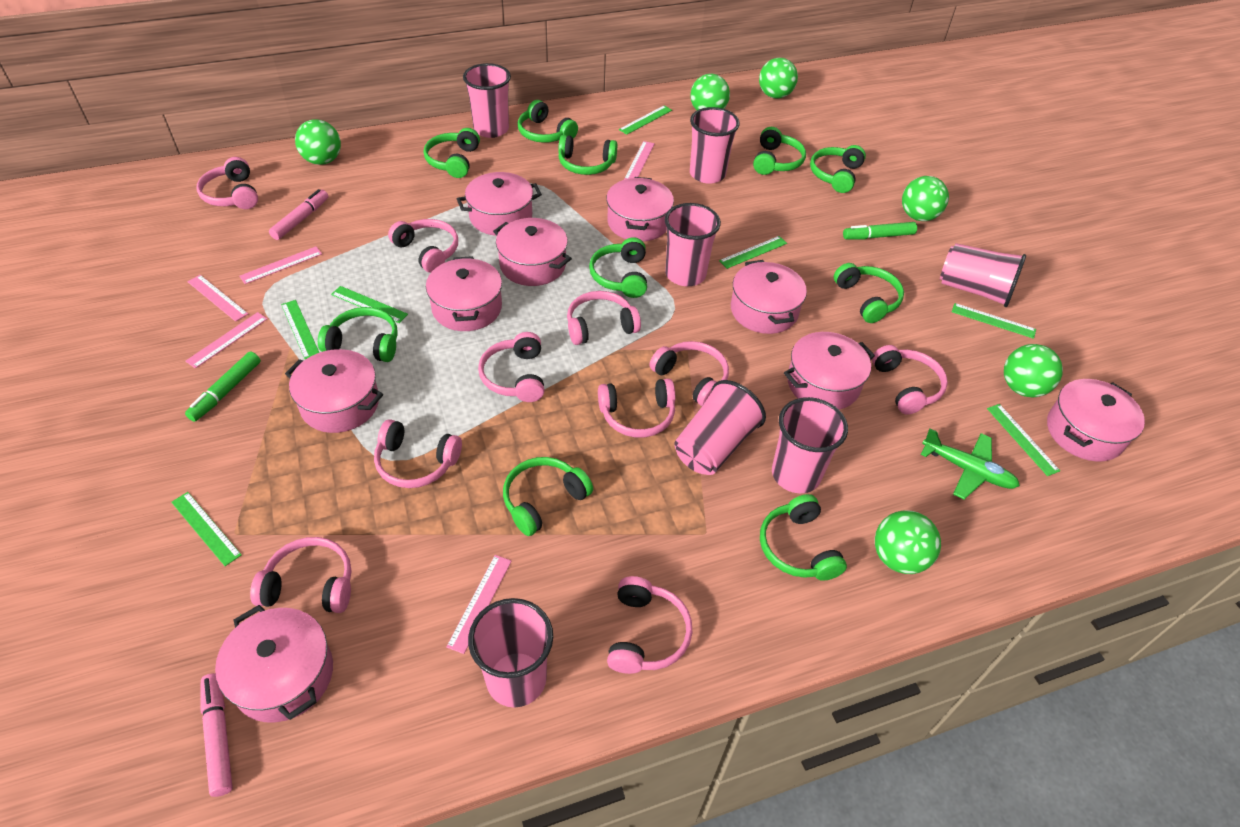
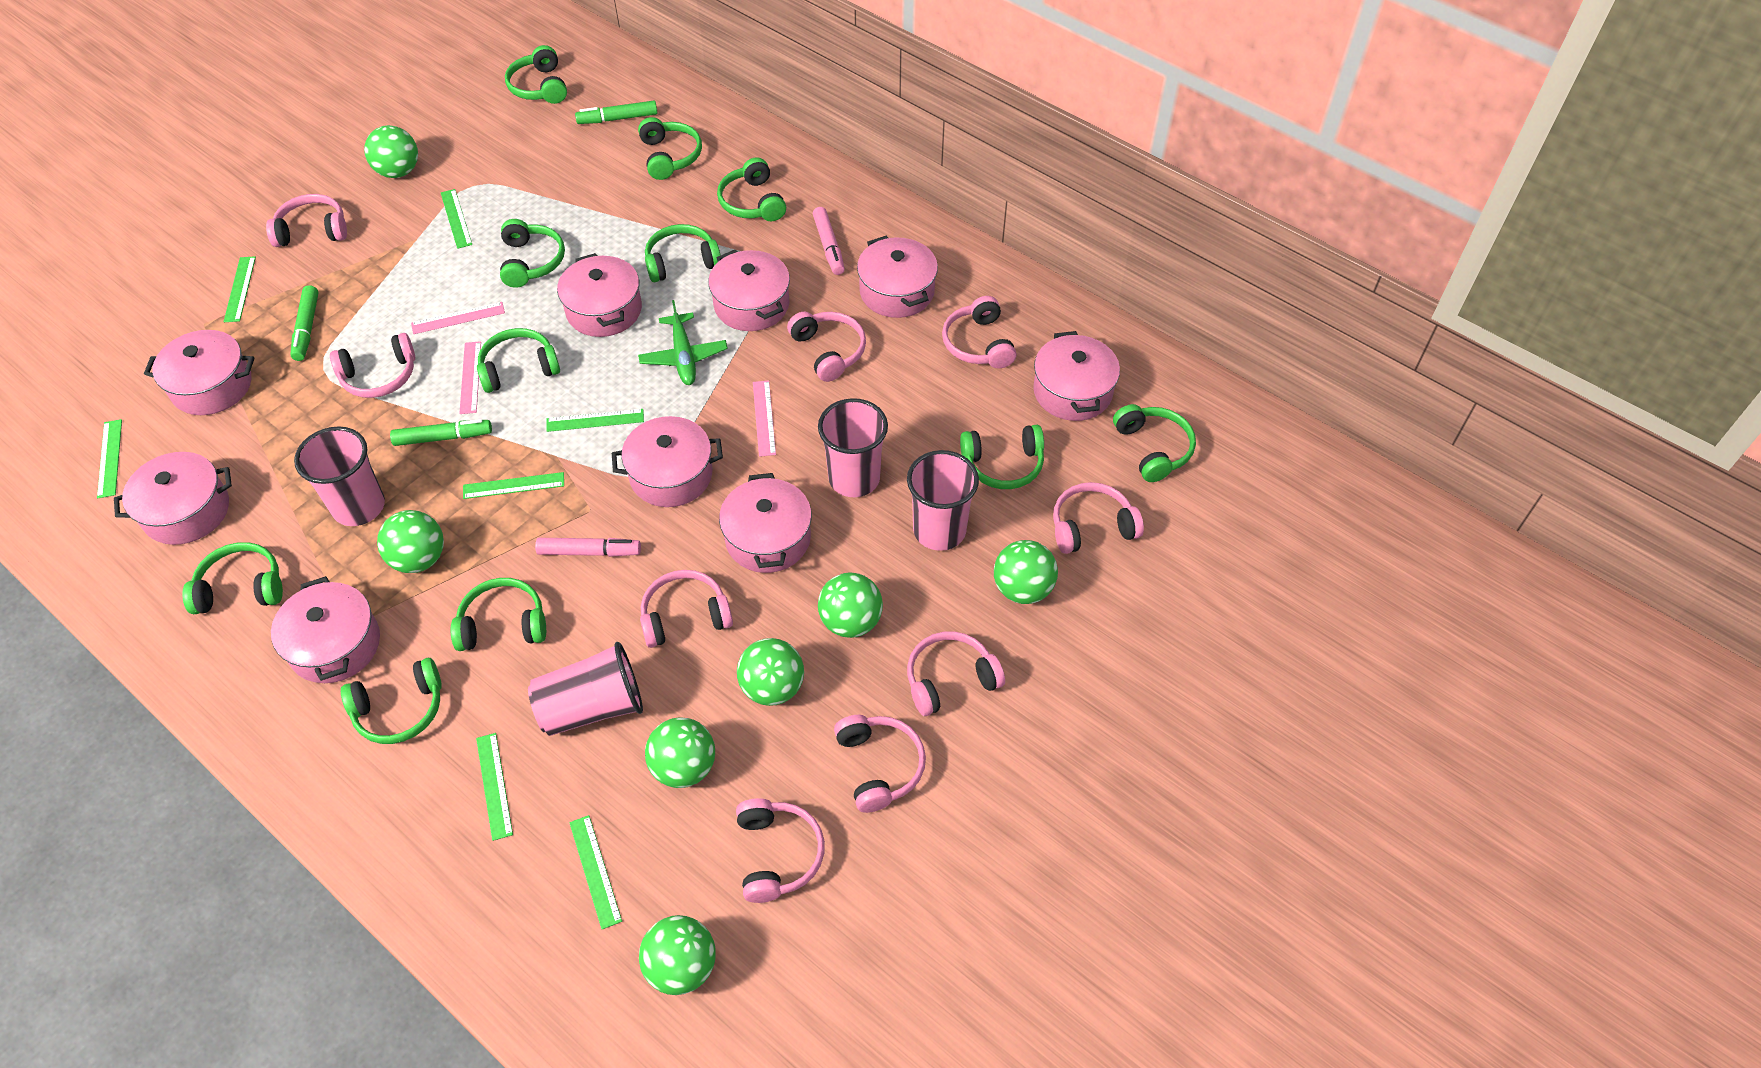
green ball: 6 -> 7
green headphones: 10 -> 11
green marker: 2 -> 3
pink cup: 7 -> 4
pink headphones: 10 -> 9
pink ruler: 5 -> 3

